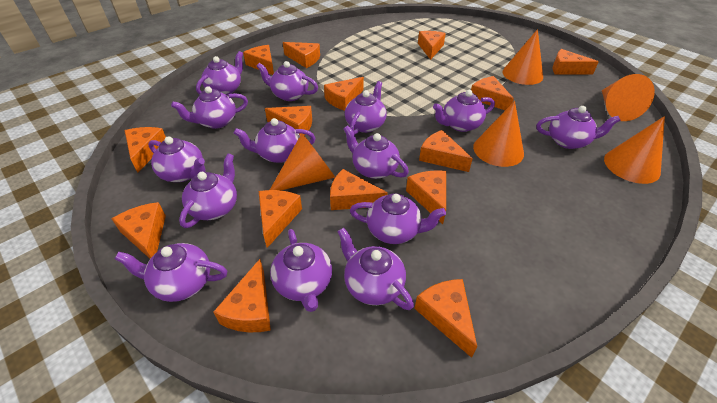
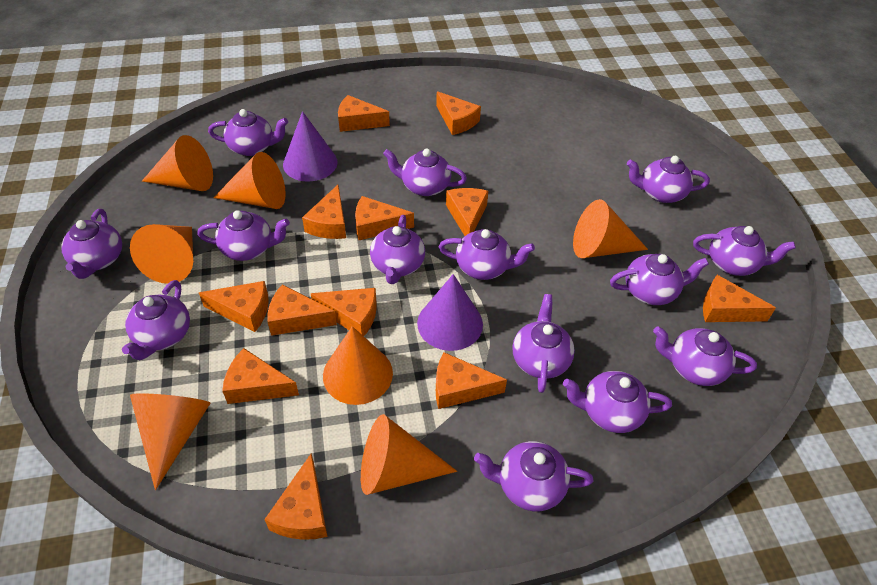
orange cheese: 15 -> 12
orange cone: 5 -> 7
purple cone: 0 -> 2

